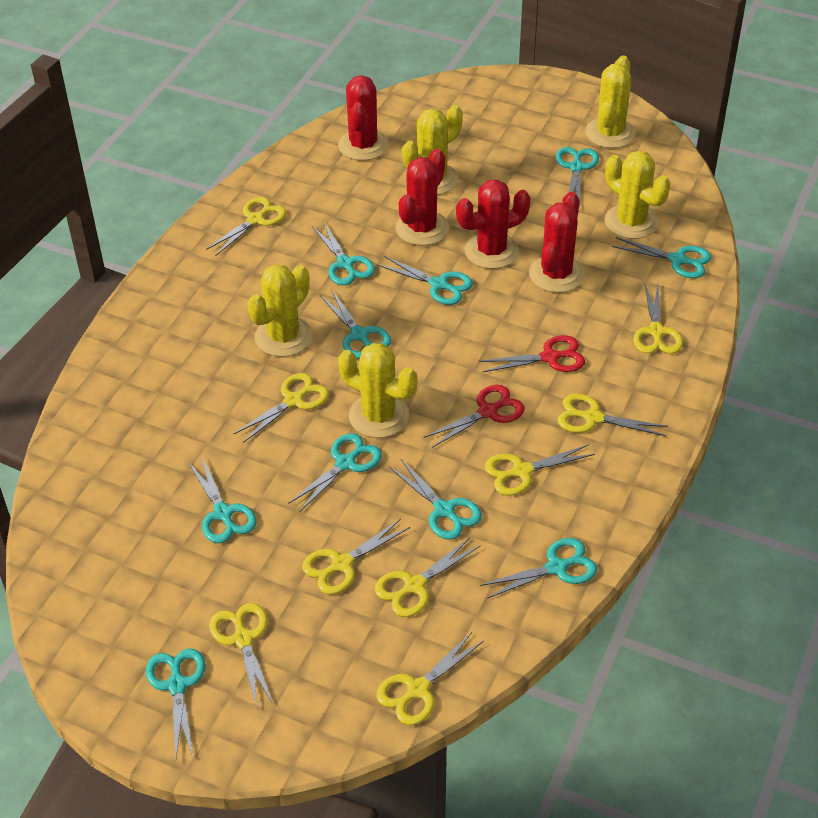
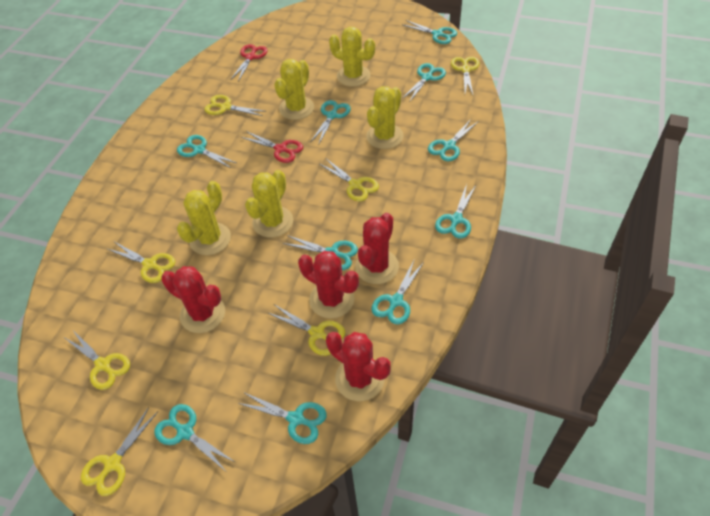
yellow scissors: 9 -> 7

